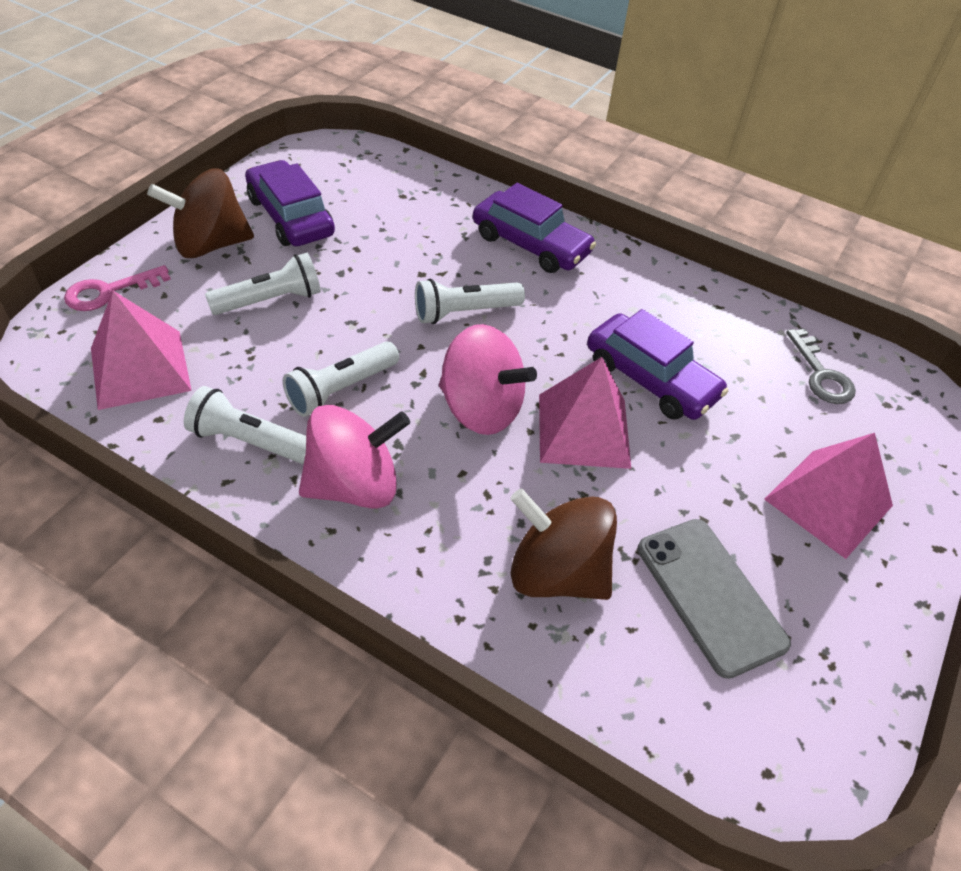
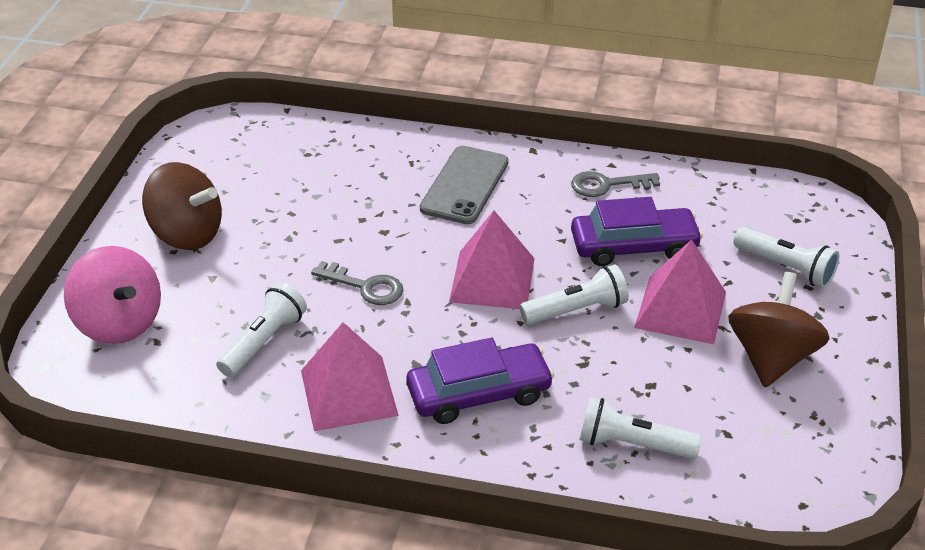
grey key: 1 -> 2
pink key: 1 -> 0
pink spinning top: 2 -> 1
purple car: 3 -> 2

